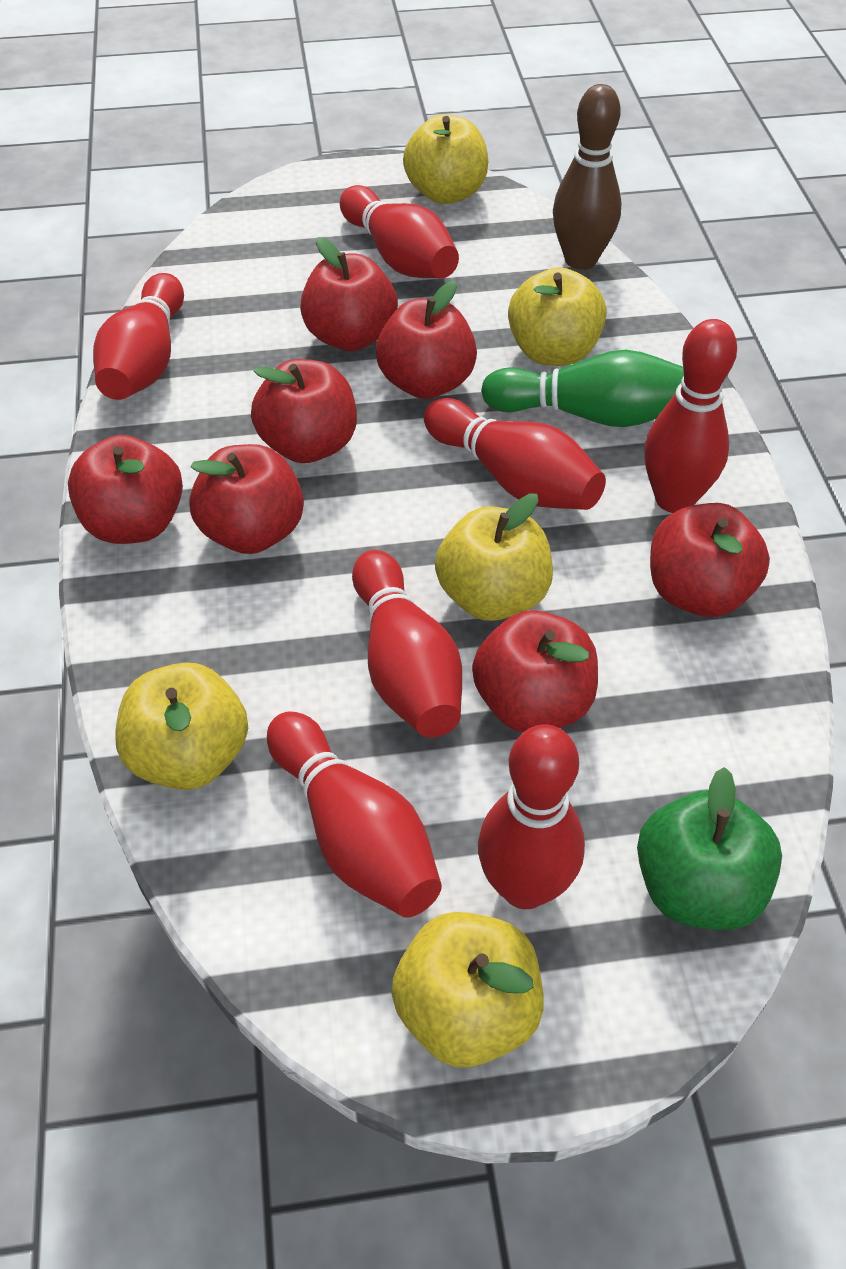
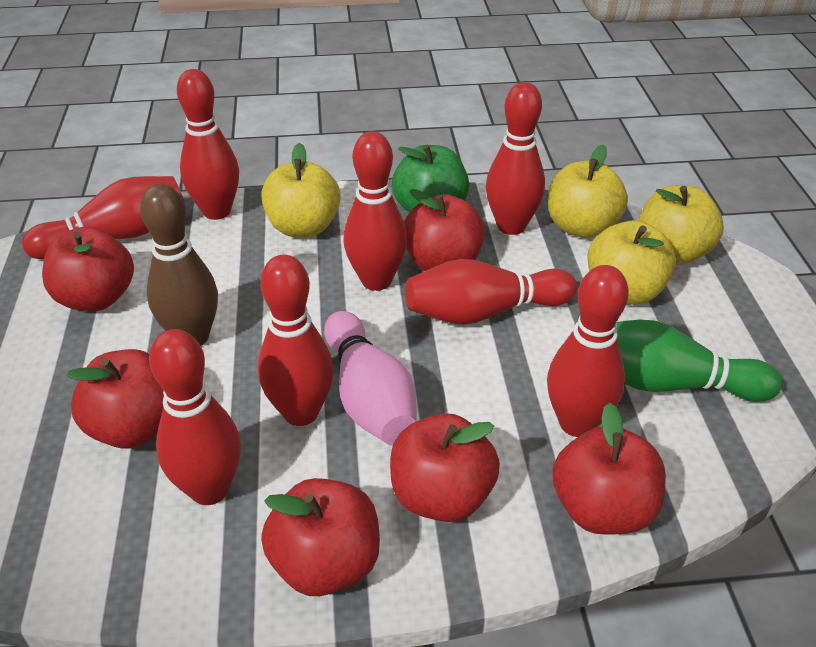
pink bowling pin: 0 -> 1
red apple: 7 -> 6
red bowling pin: 7 -> 8
yellow apple: 5 -> 4

